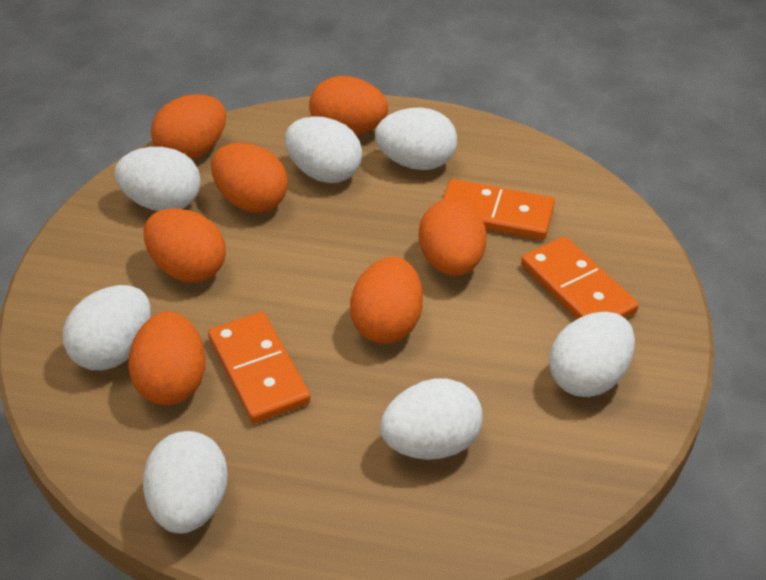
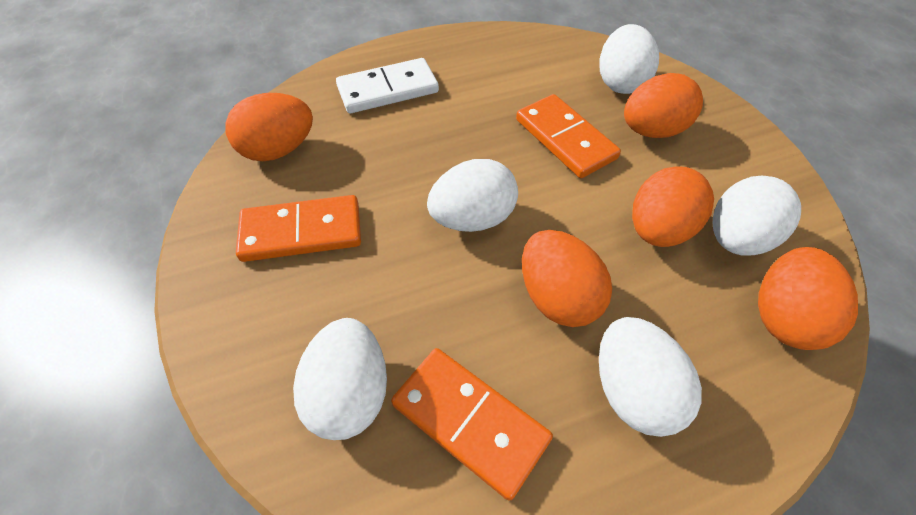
orange egg: 7 -> 5
white domino: 0 -> 1
white egg: 7 -> 5

